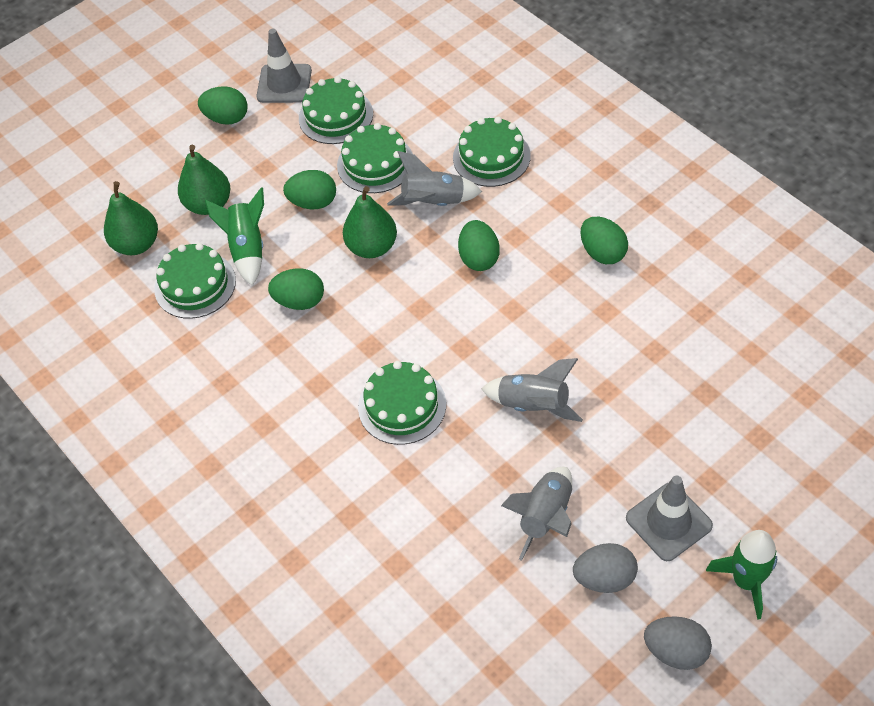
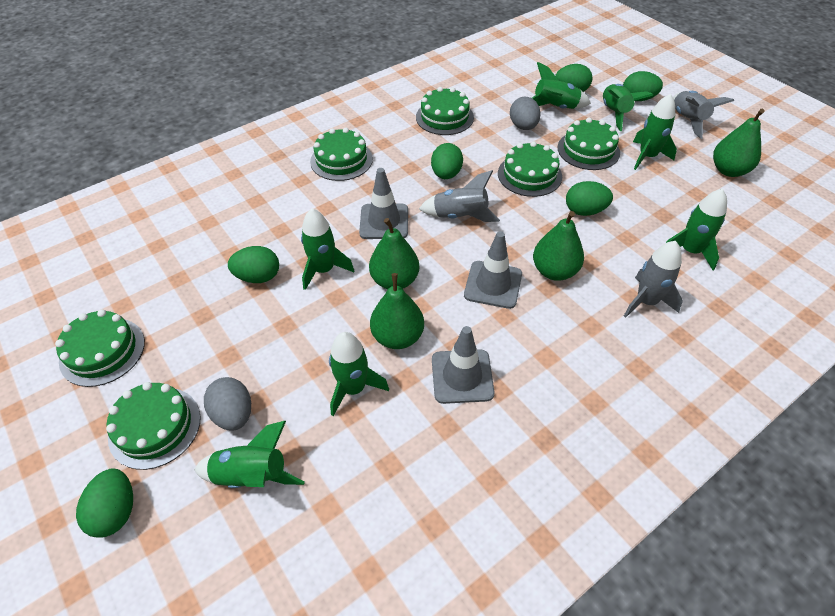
green cake: 5 -> 6
green egg: 5 -> 6
green pear: 3 -> 4
green rocket: 2 -> 7
grey traffic cone: 2 -> 3

